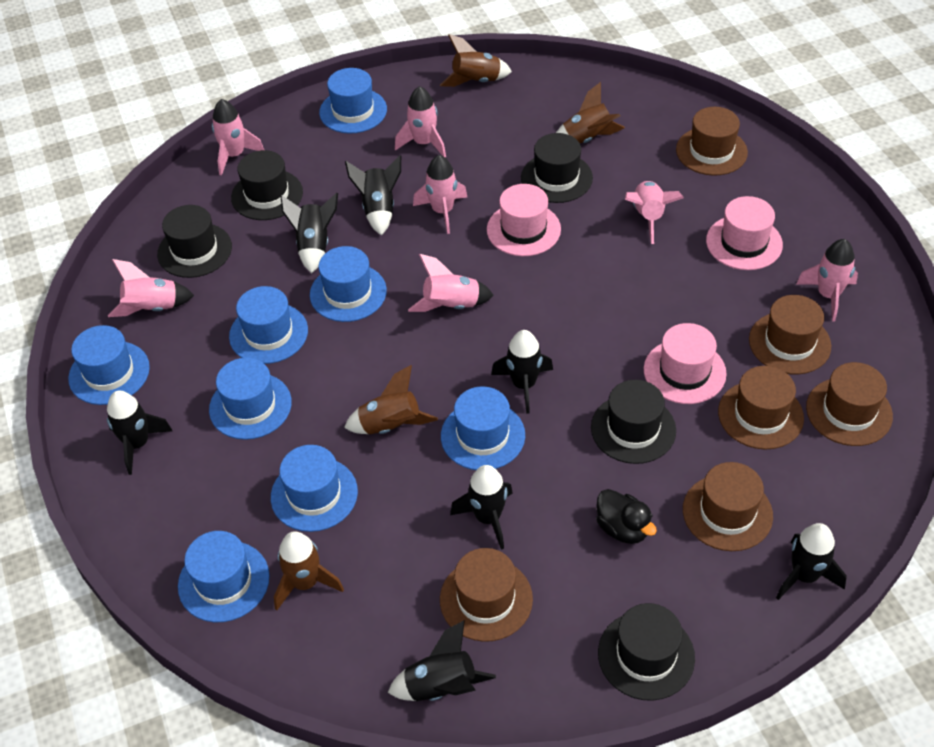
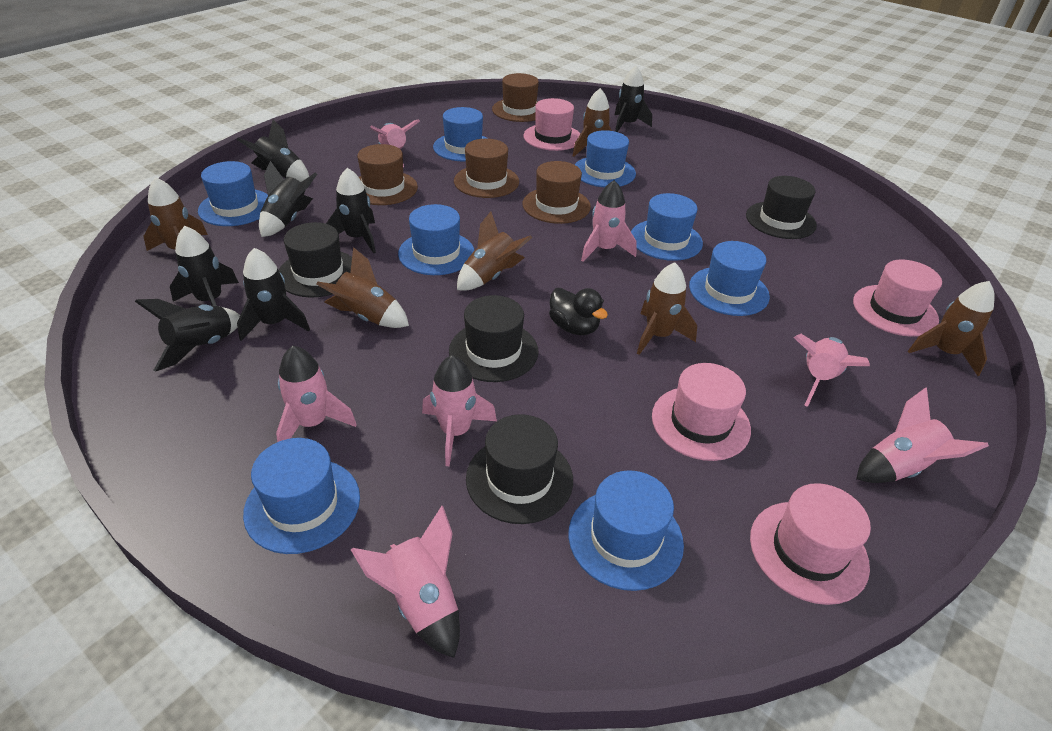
black hat: 5 -> 4
brown hat: 6 -> 4
brown rocket: 4 -> 6
pink hat: 3 -> 4

